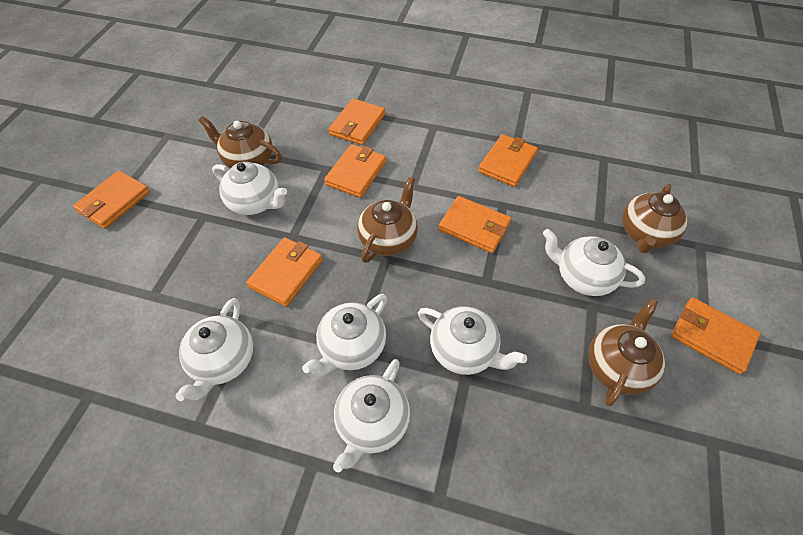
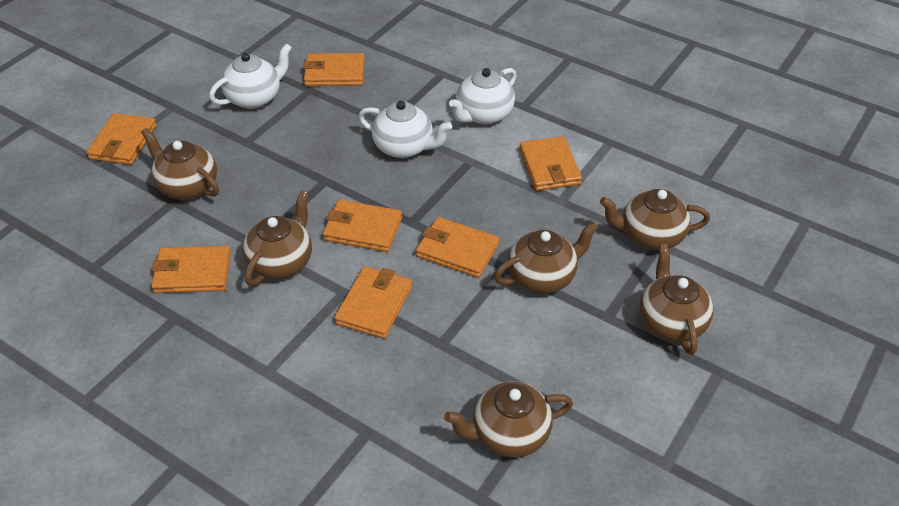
brown teapot: 4 -> 6
white teapot: 6 -> 3

